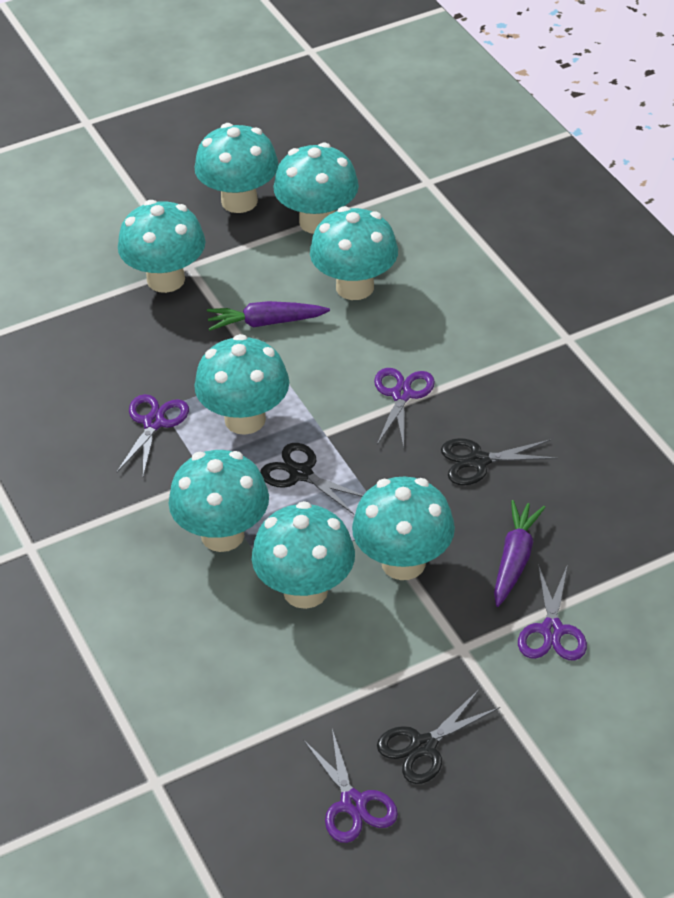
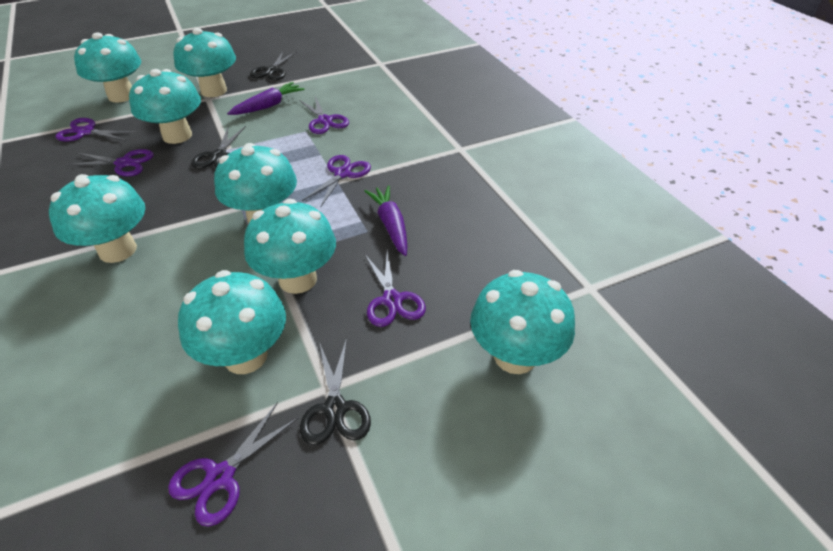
purple scissors: 4 -> 6

